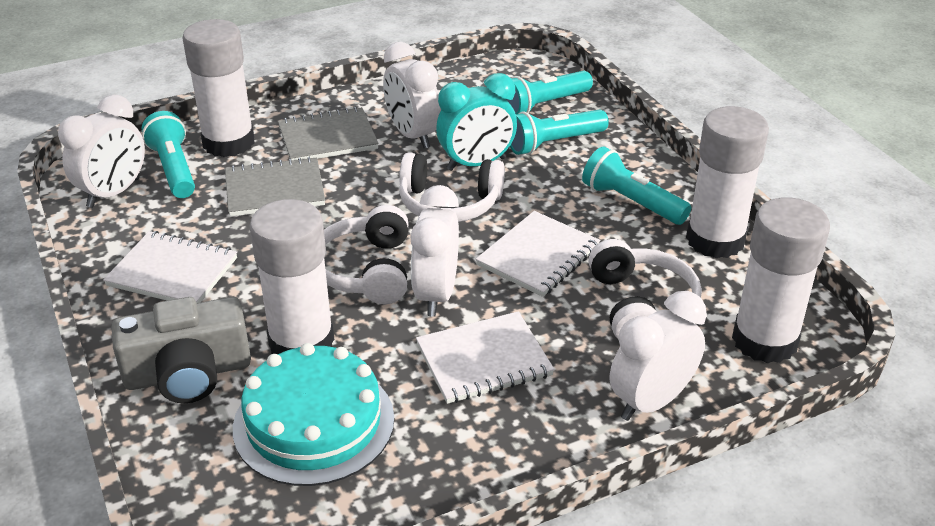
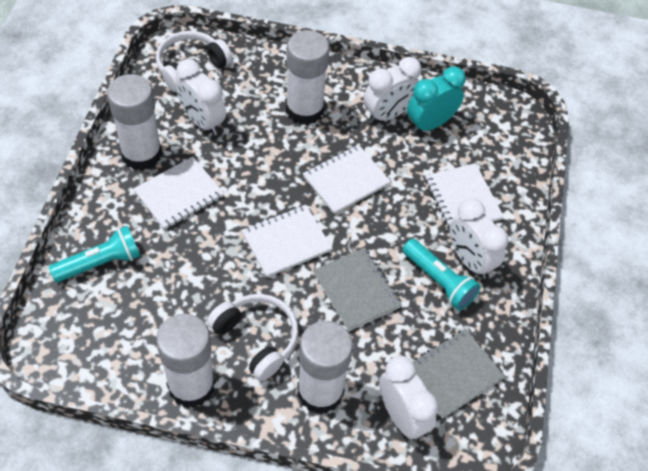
grey camera: 1 -> 0
turquoise cake: 1 -> 0
turquoise flashlight: 4 -> 2
white headphones: 3 -> 2
white notebook: 3 -> 4

